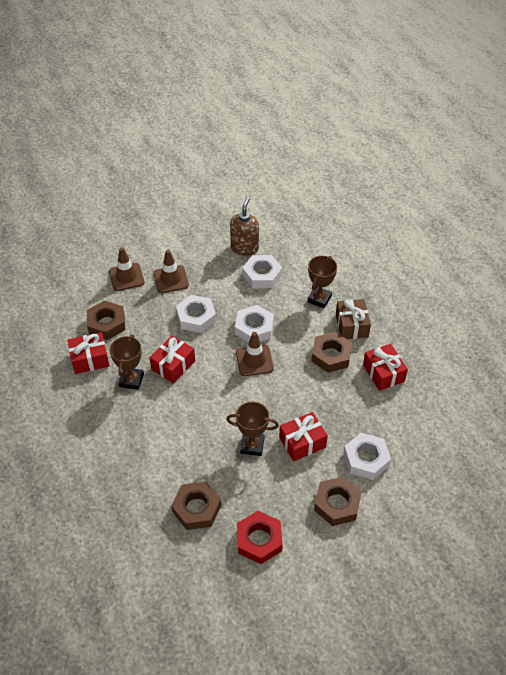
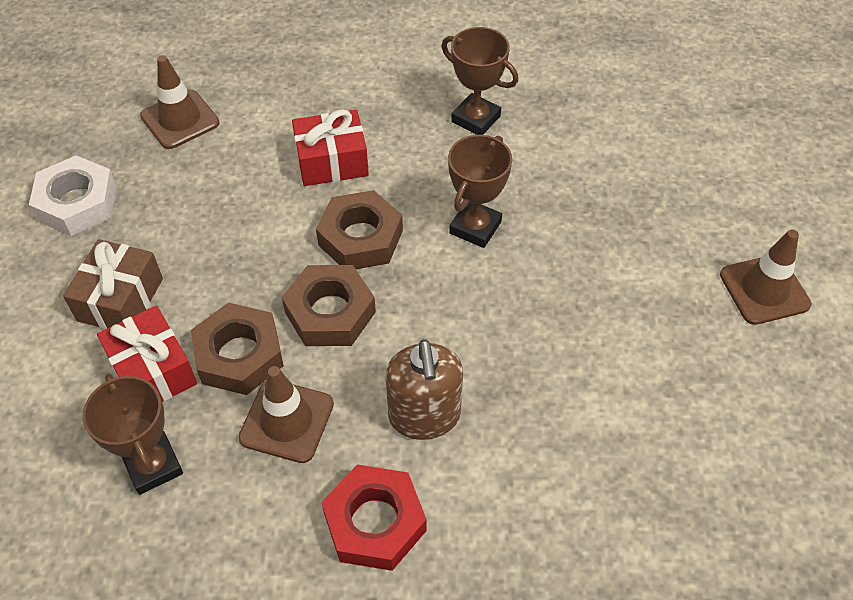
brown nut: 4 -> 3
red gift: 4 -> 2
white nut: 4 -> 1

